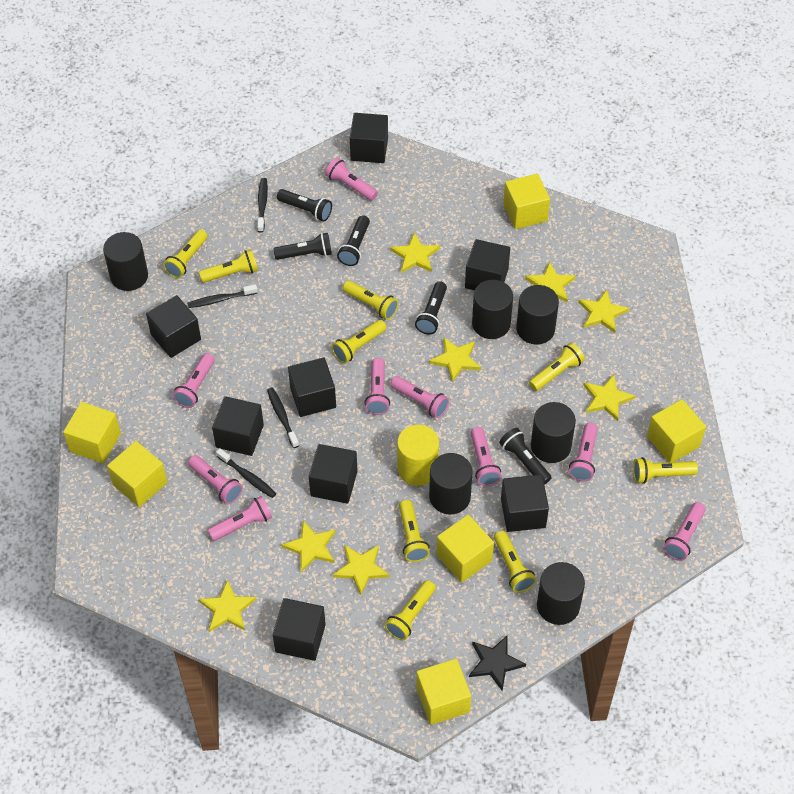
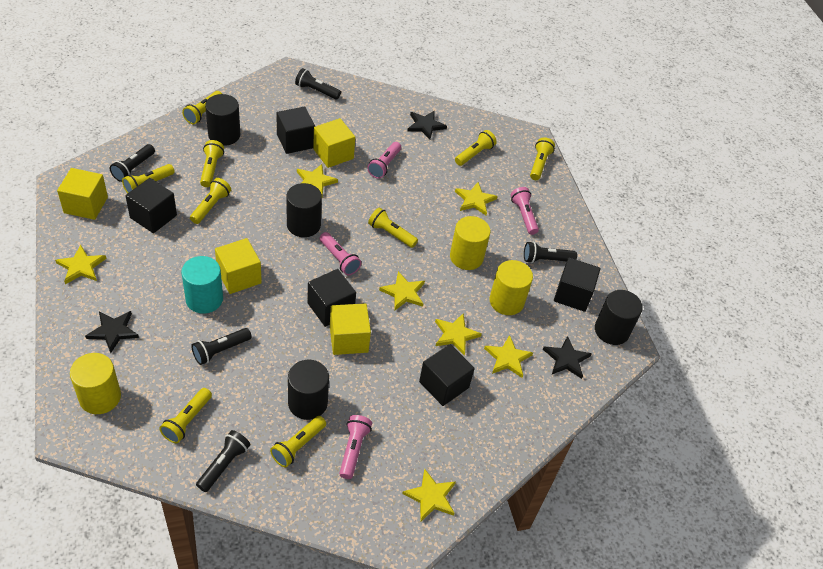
black cube: 8 -> 5
black cylinder: 6 -> 4
black star: 1 -> 3
black toothbrush: 4 -> 0
pink flashlight: 9 -> 4
turquoise cylinder: 0 -> 1
yellow cube: 6 -> 4
yellow cylinder: 1 -> 3
yellow star: 8 -> 7

